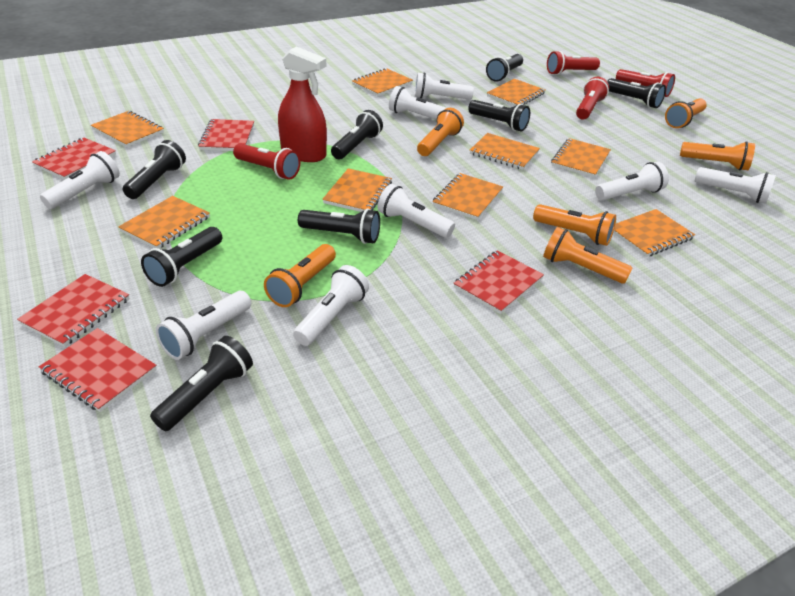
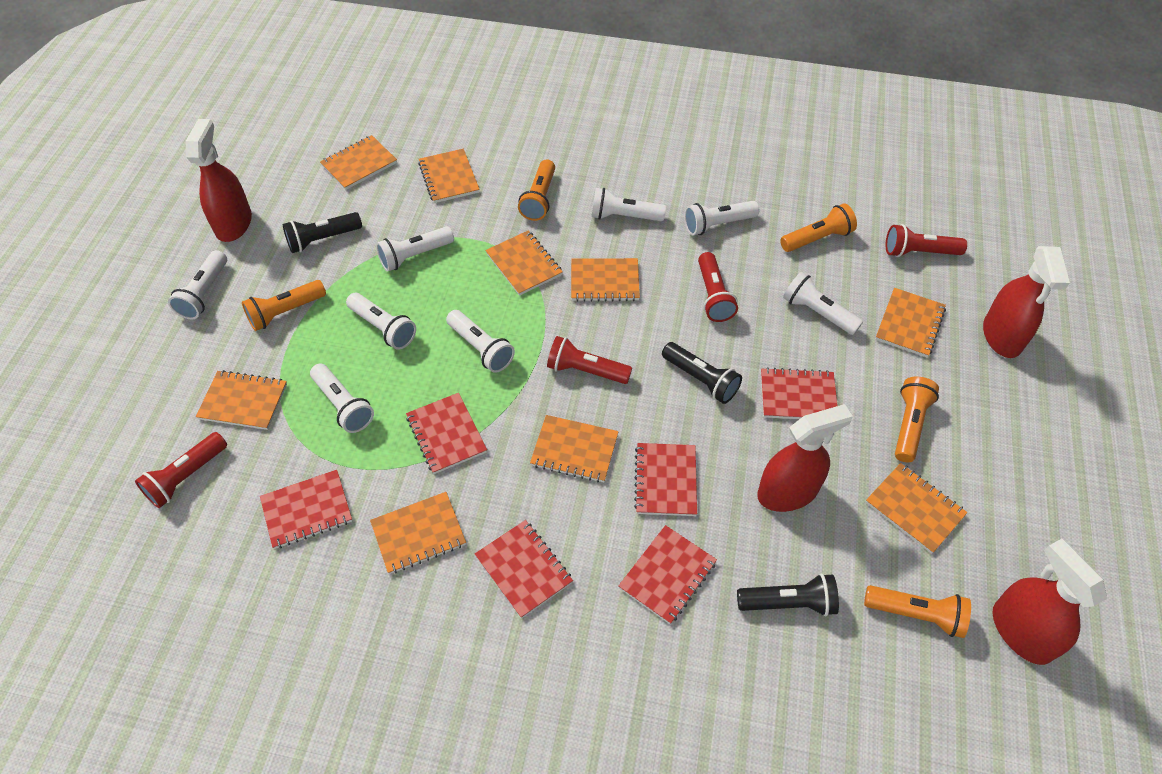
black flashlight: 8 -> 3
orange flashlight: 6 -> 5
red notebook: 5 -> 6
red spray bottle: 1 -> 4

